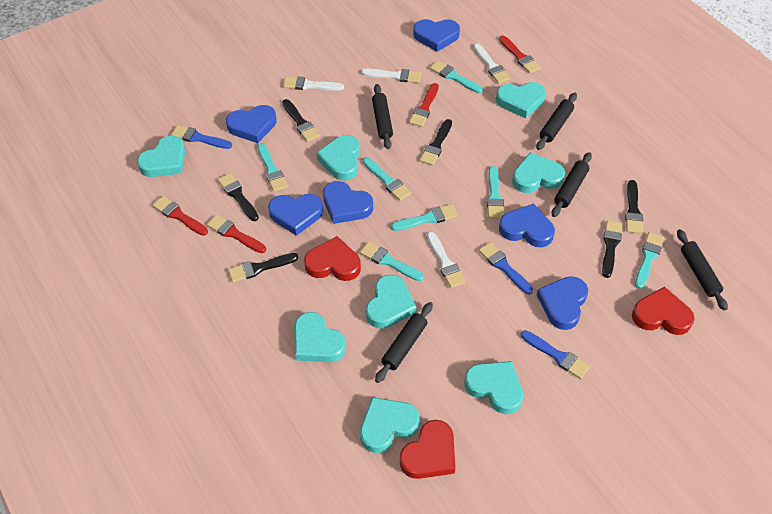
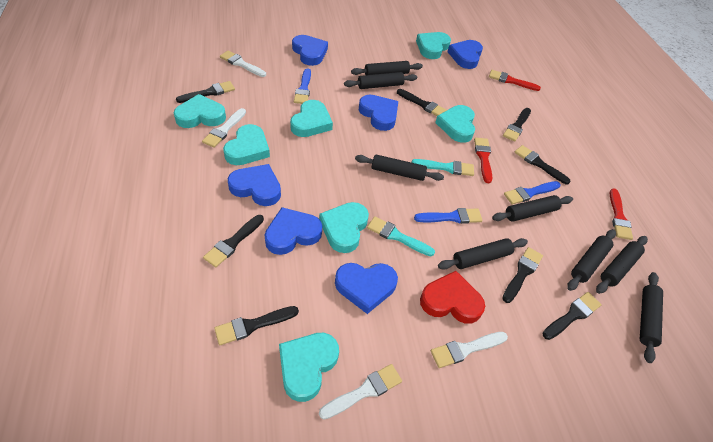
black brush: 6 -> 8
black rolling pin: 5 -> 8
red brush: 4 -> 3
red heart: 3 -> 1
turquoise brush: 7 -> 2
turquoise heart: 8 -> 7

